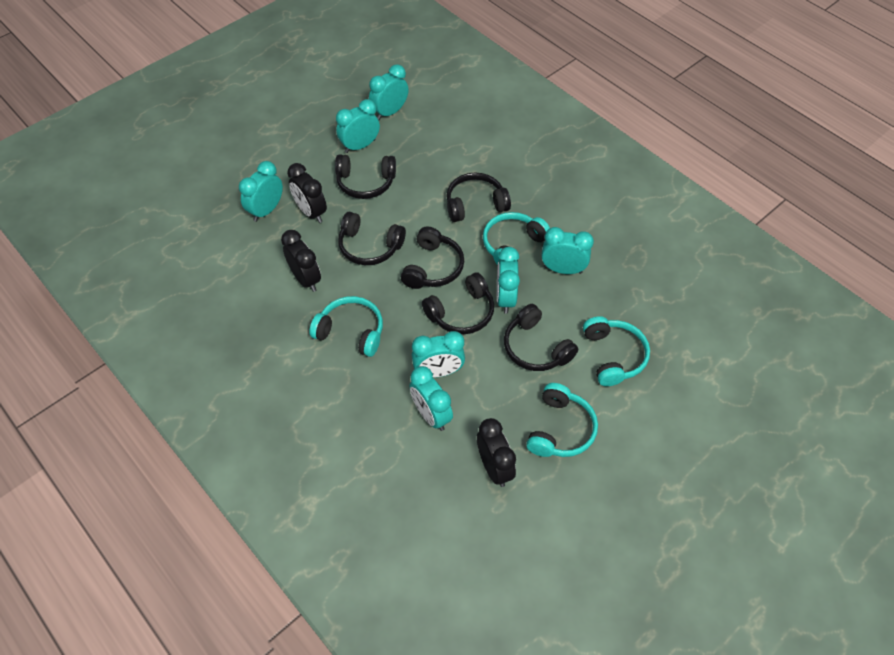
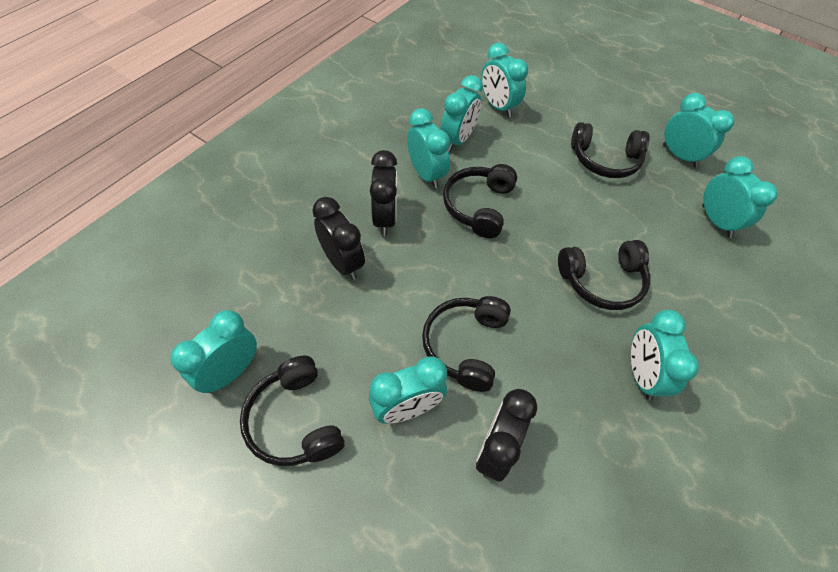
black headphones: 6 -> 5
turquoise clock: 7 -> 8
turquoise headphones: 4 -> 0

